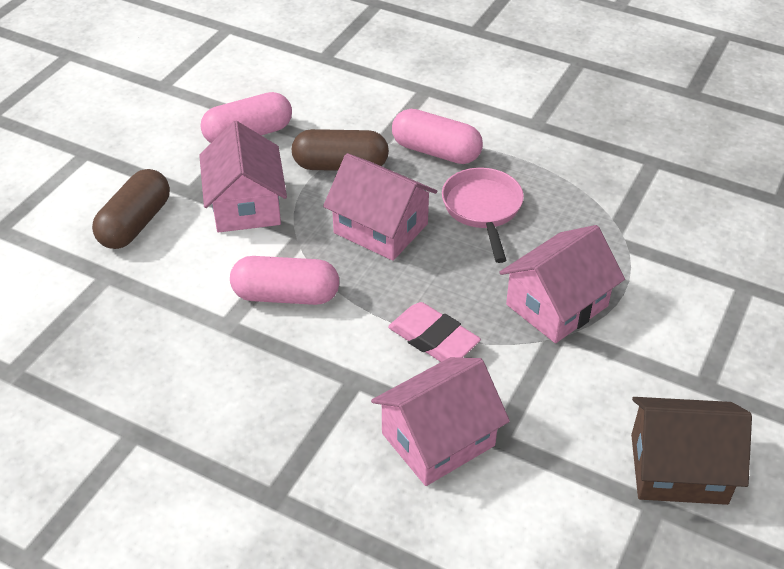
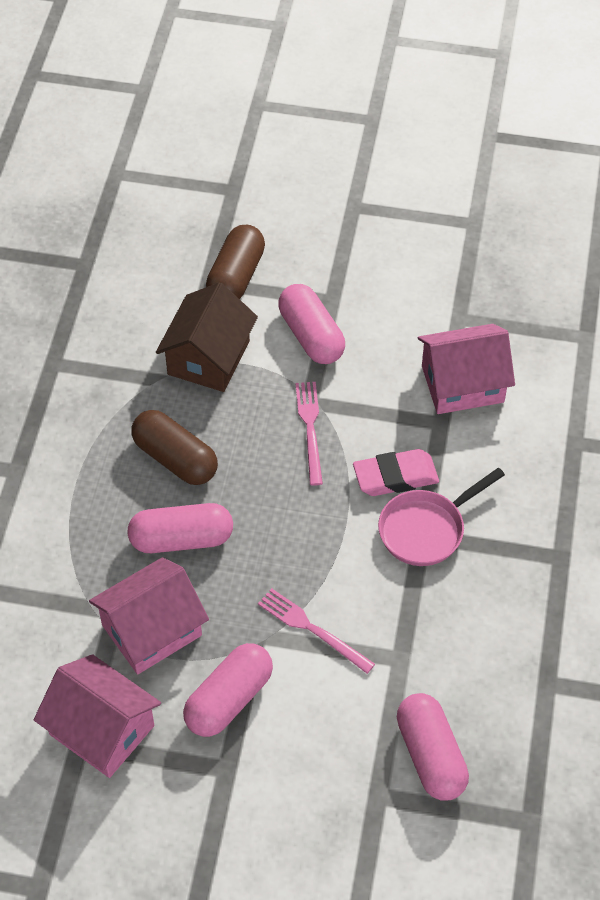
pink capsule: 3 -> 4
pink fork: 0 -> 2
pink house: 4 -> 3

